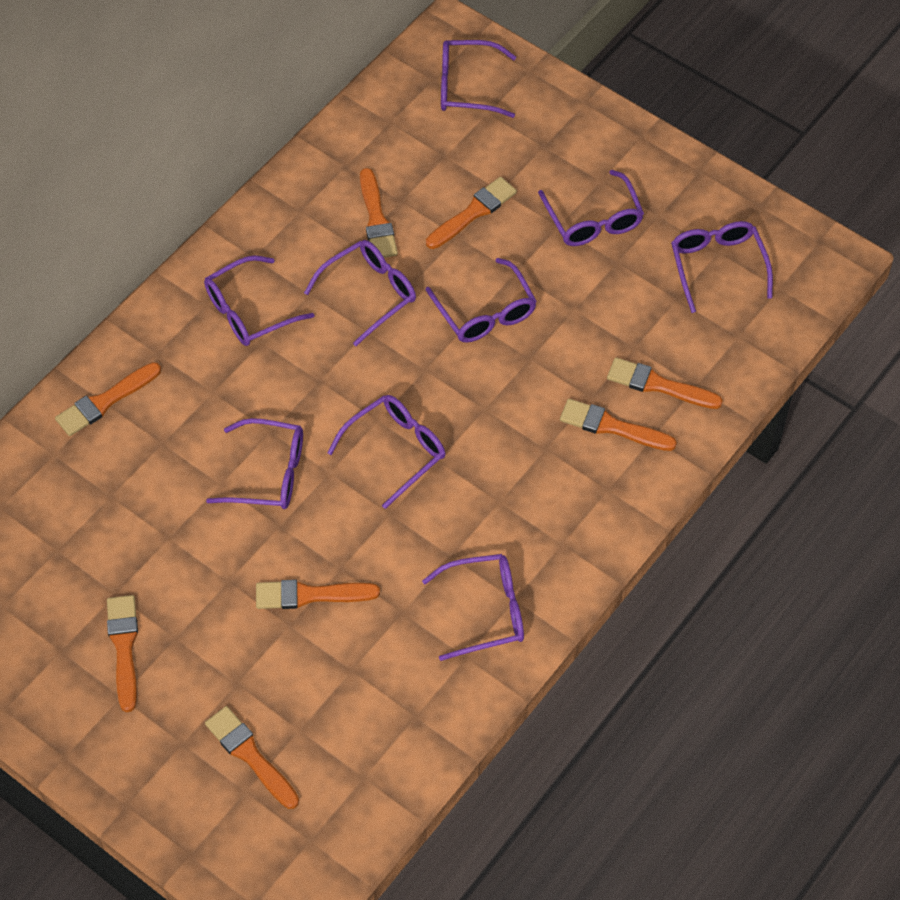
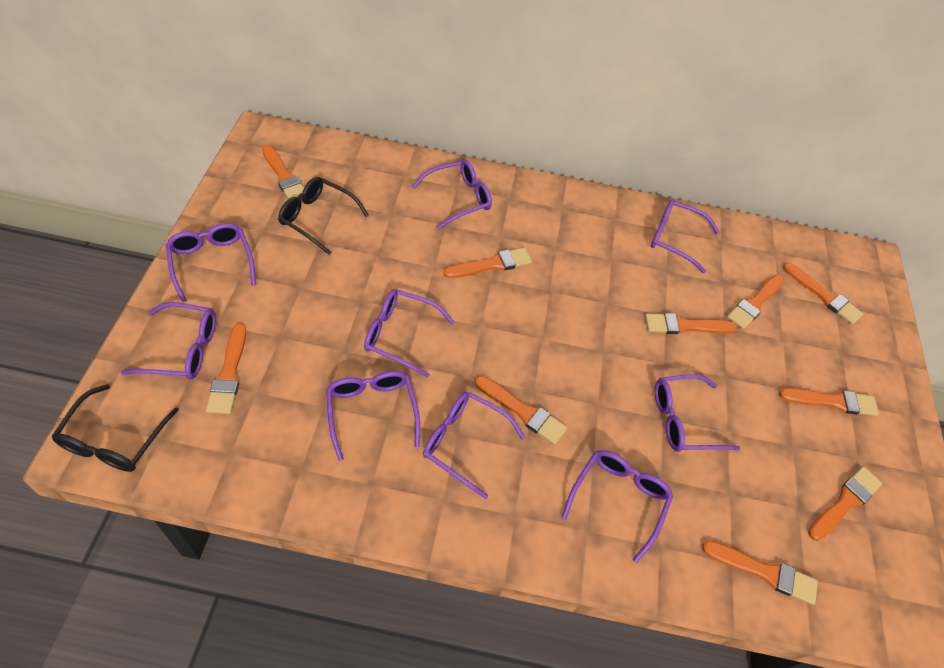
black glasses: 0 -> 2
orange brush: 8 -> 10

